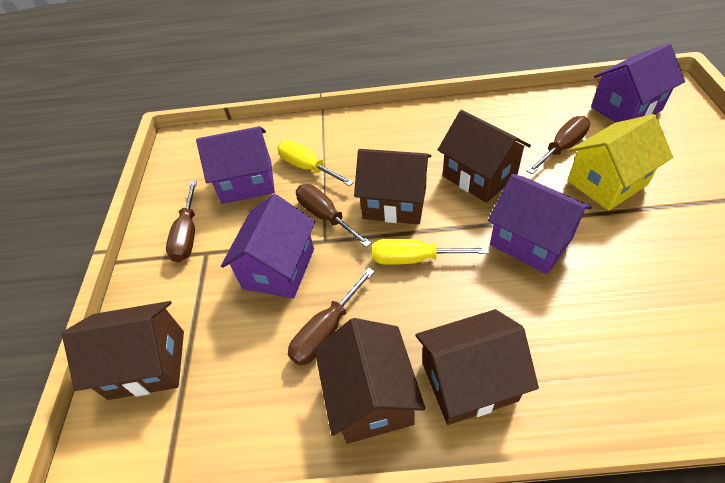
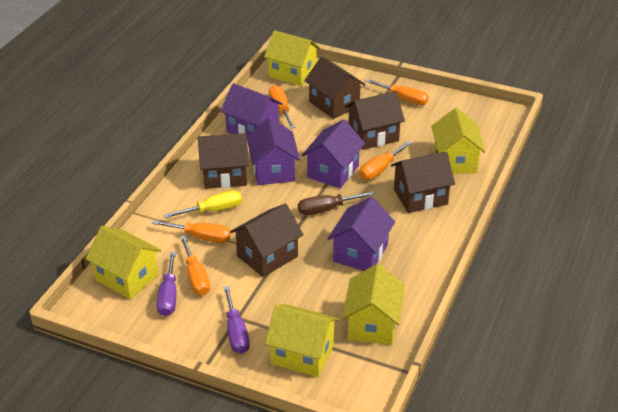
brown screwdriver: 4 -> 1
orange screwdriver: 0 -> 5
purple screwdriver: 0 -> 2
yellow house: 1 -> 5
yellow screwdriver: 2 -> 1

